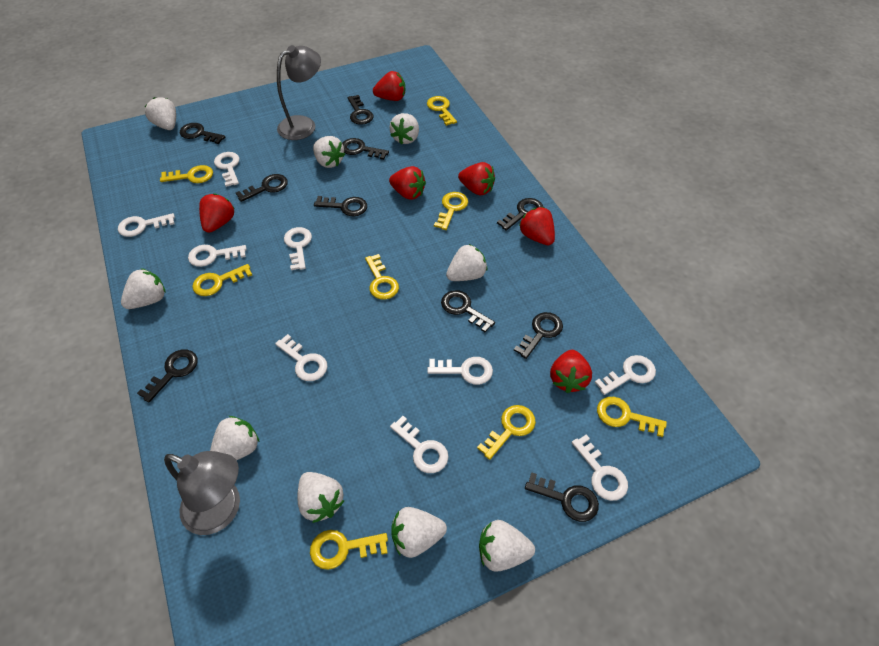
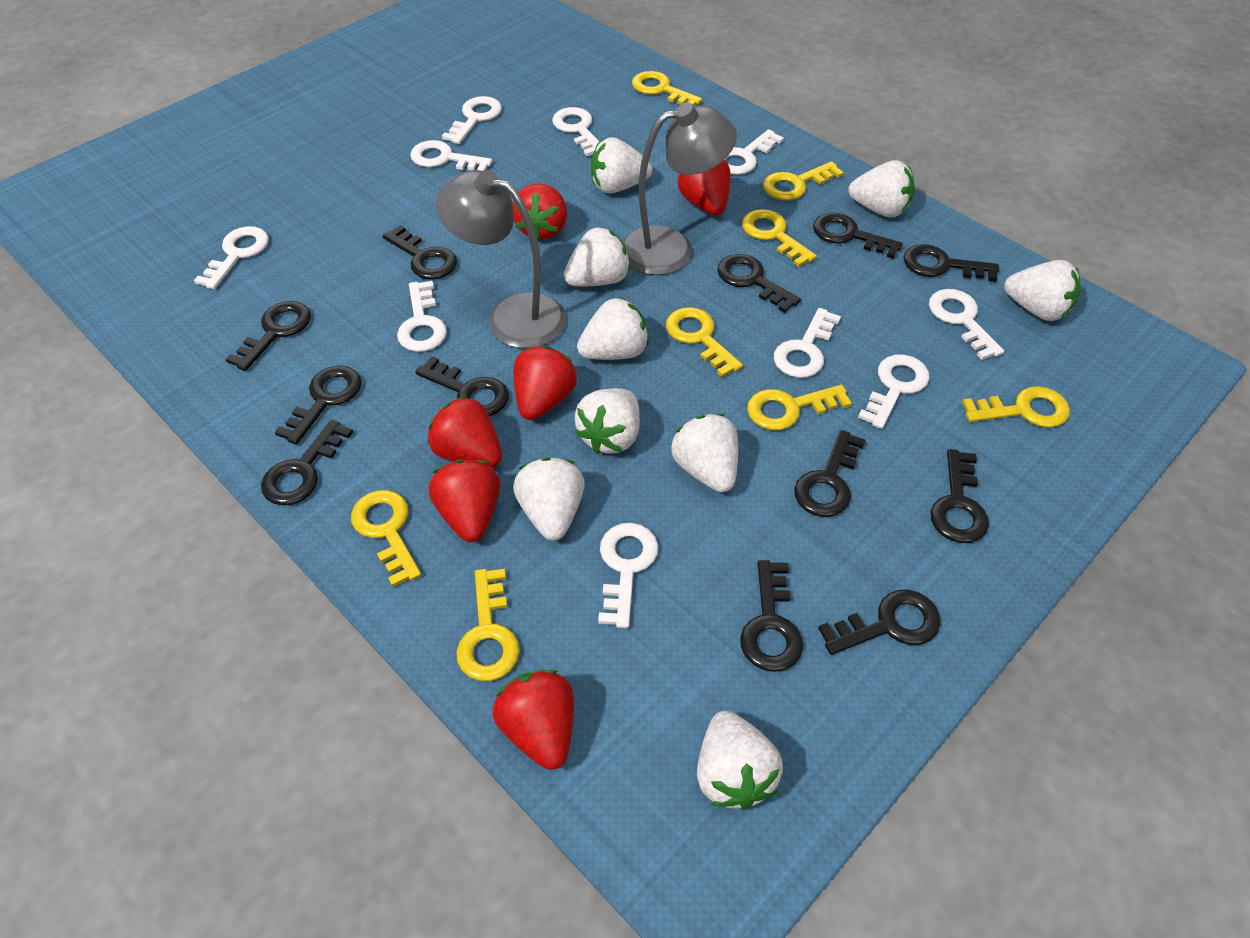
black key: 10 -> 12
white key: 9 -> 10

